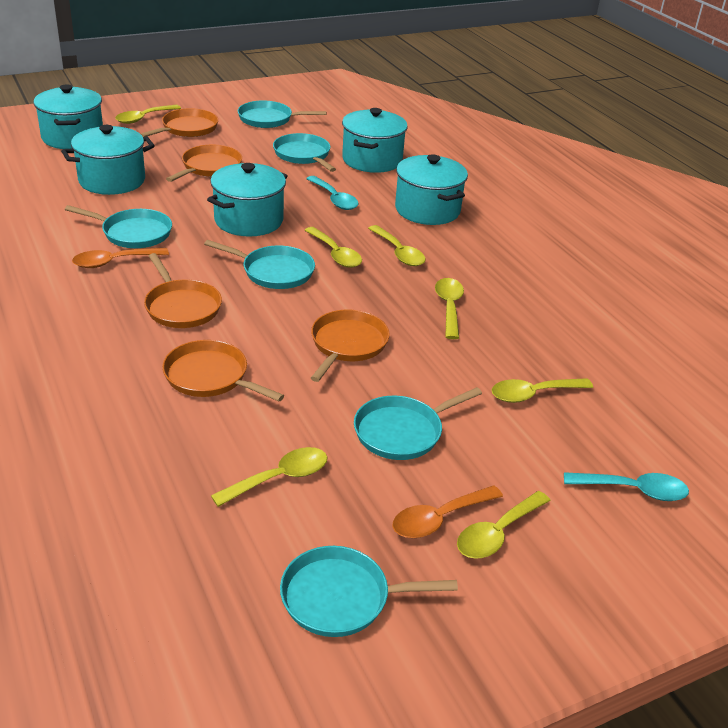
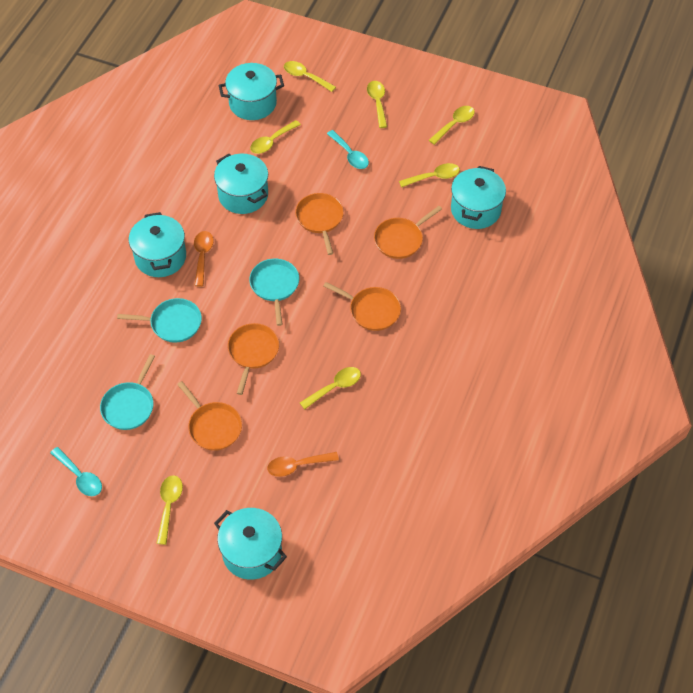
turquoise pan: 6 -> 3

